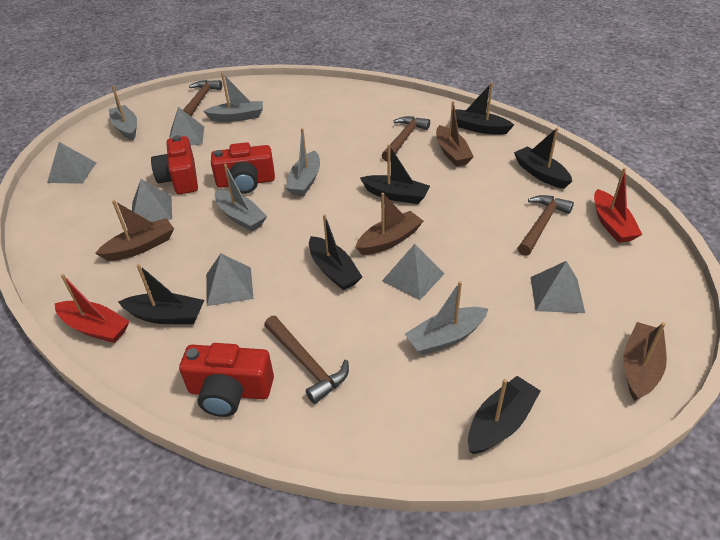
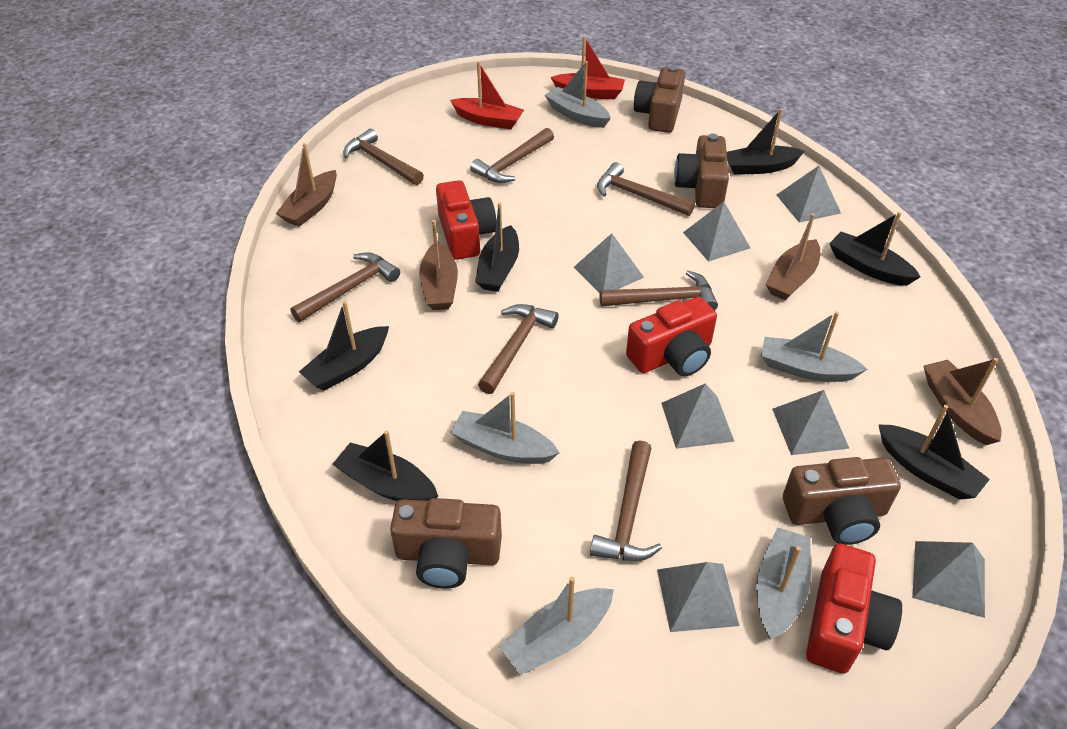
brown camera: 0 -> 4
brown hammer: 4 -> 7
grey pyramid: 6 -> 7

